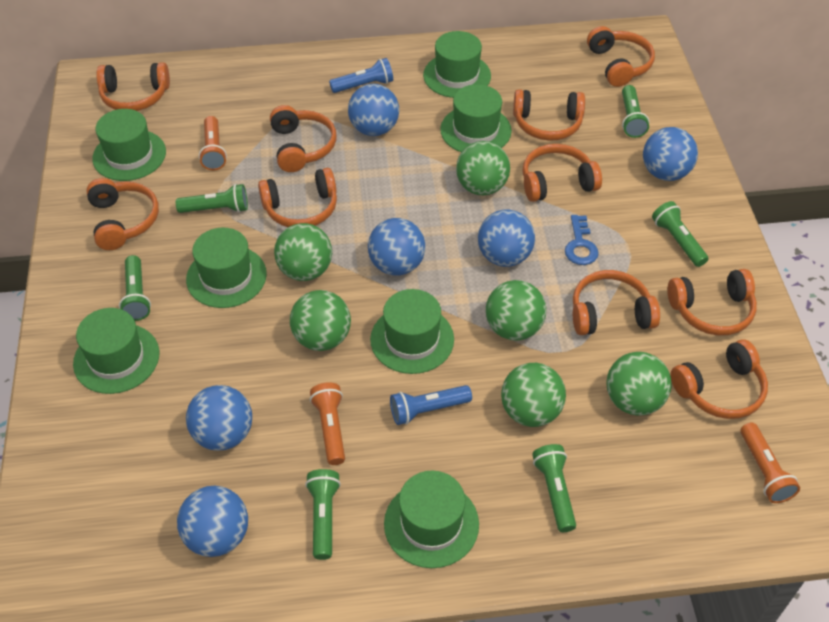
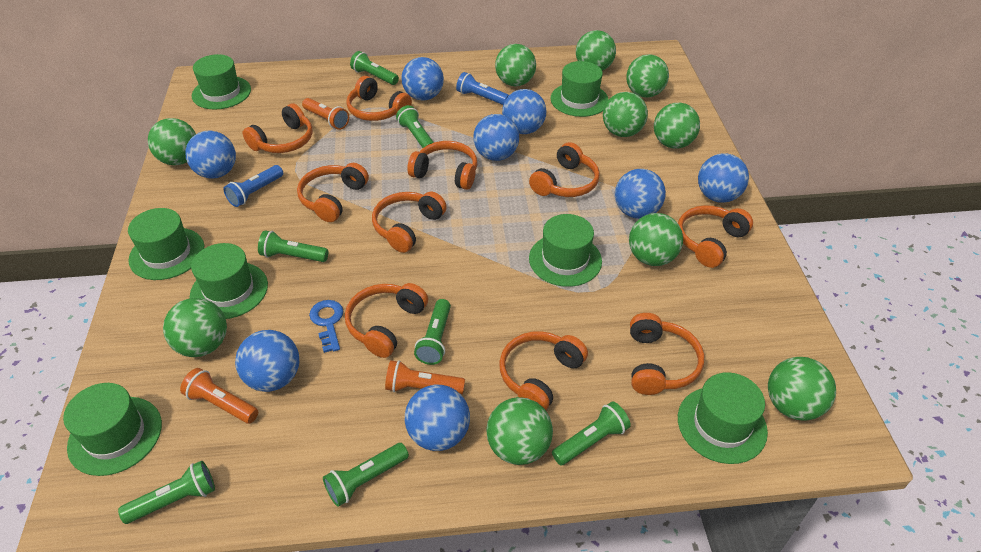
blue ball: 6 -> 8
green ball: 6 -> 10
green flashlight: 6 -> 7

